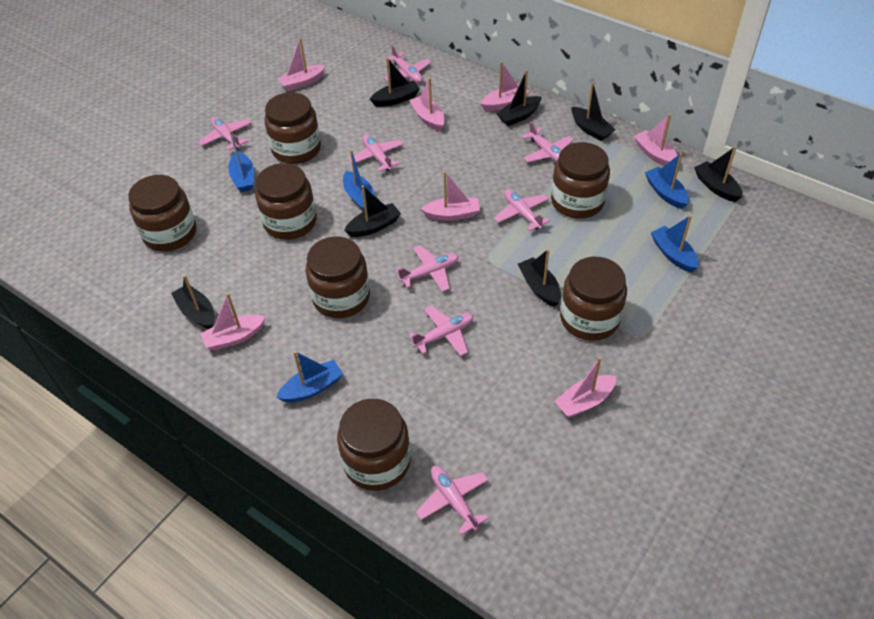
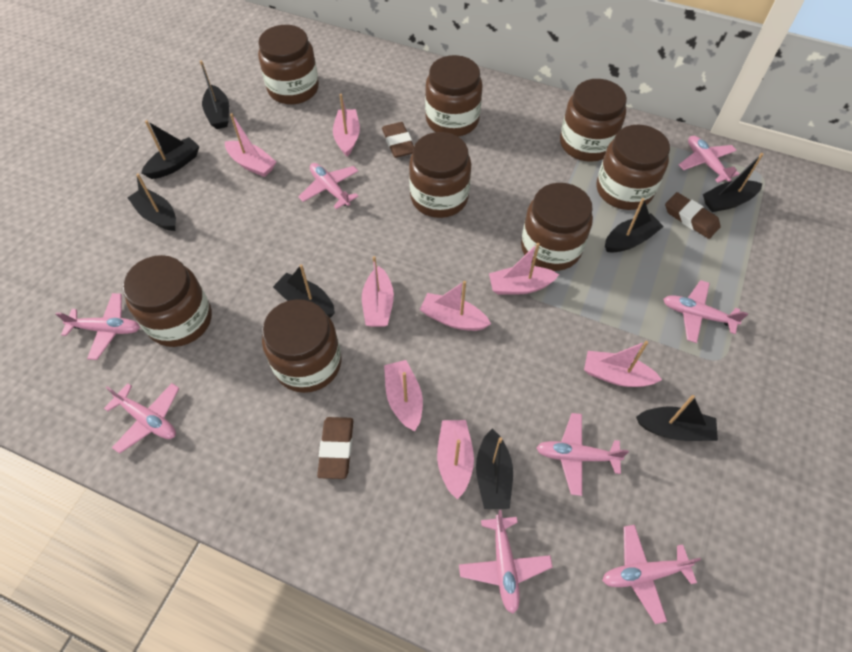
black boat: 7 -> 8
blue boat: 5 -> 0
brown eraser: 0 -> 3
brown jar: 7 -> 8
pink boat: 7 -> 8

